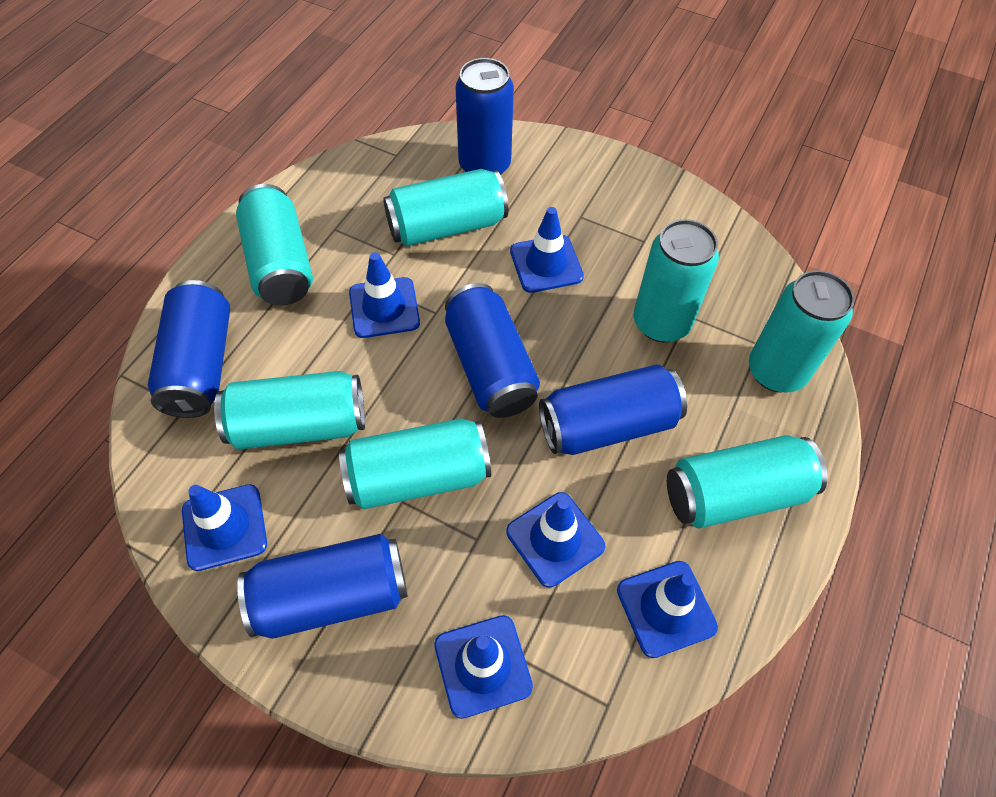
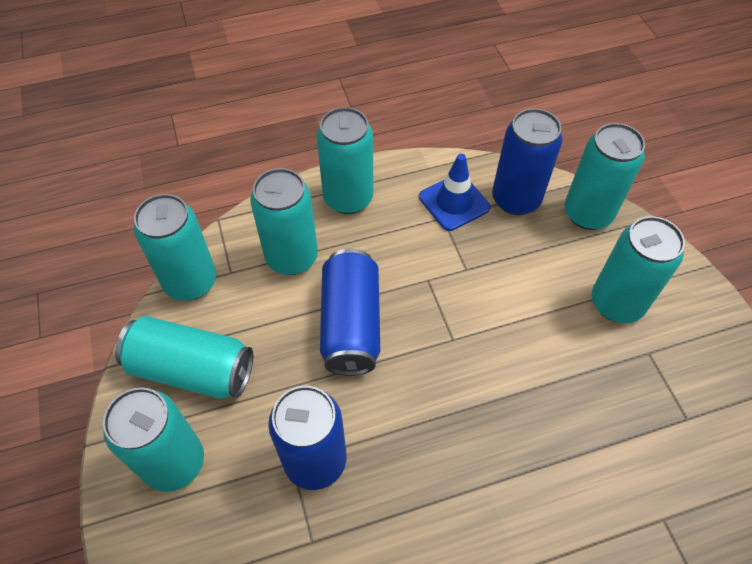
blue can: 5 -> 3
blue traffic cone: 6 -> 1

